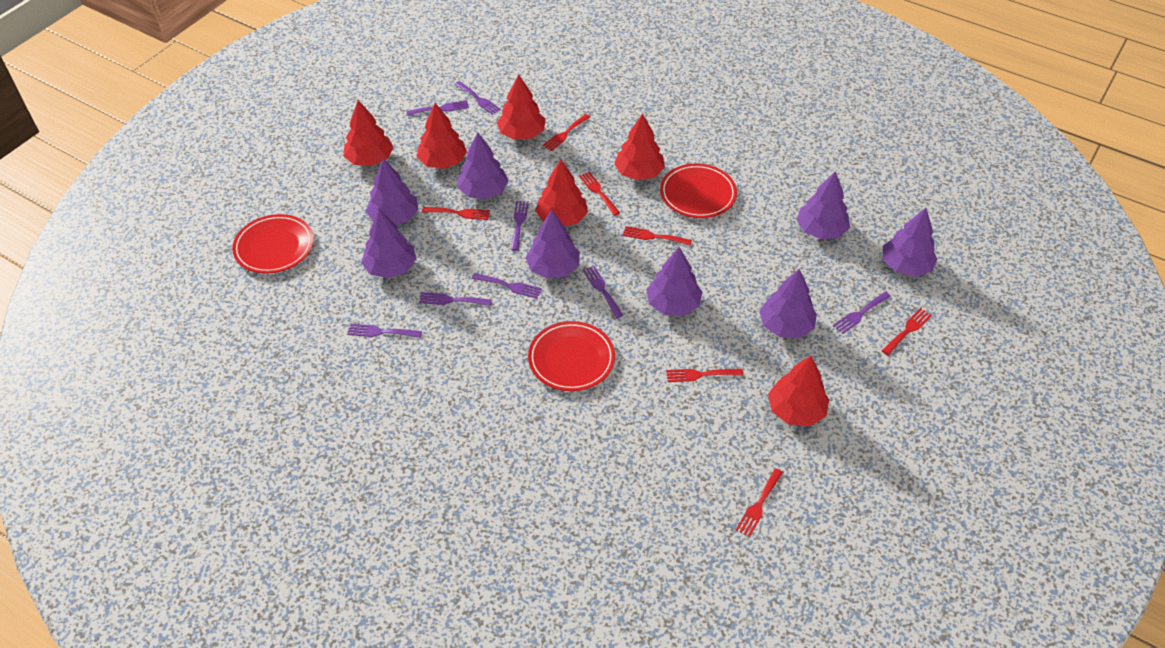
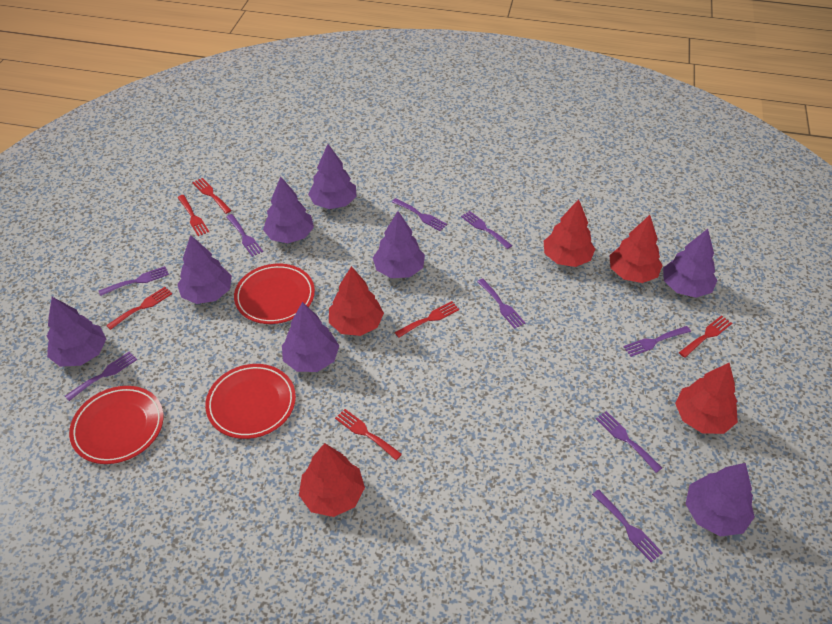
purple fork: 8 -> 9
red fork: 7 -> 6
red tree: 6 -> 5

